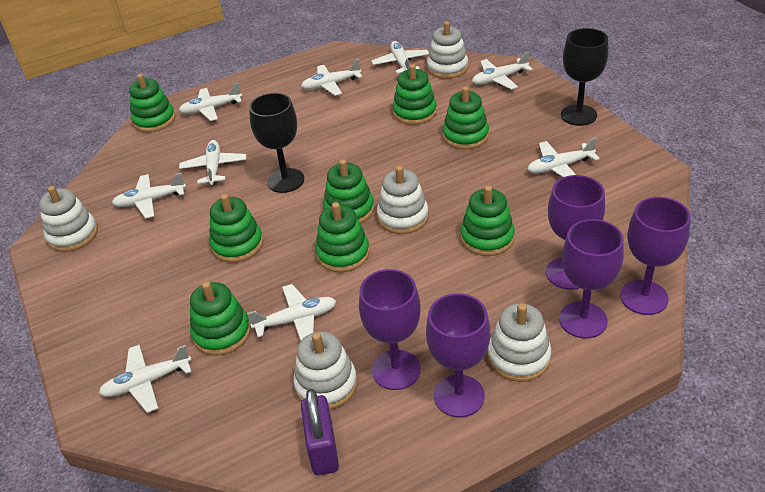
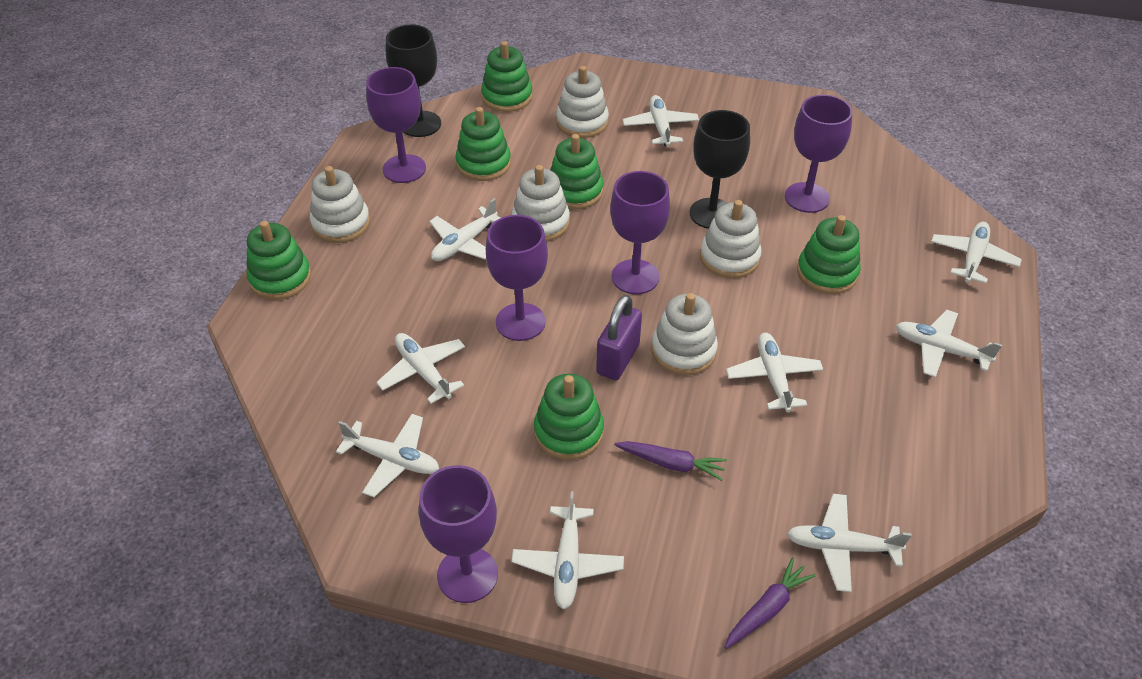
green stacking toy: 8 -> 6
purple carrot: 0 -> 2

